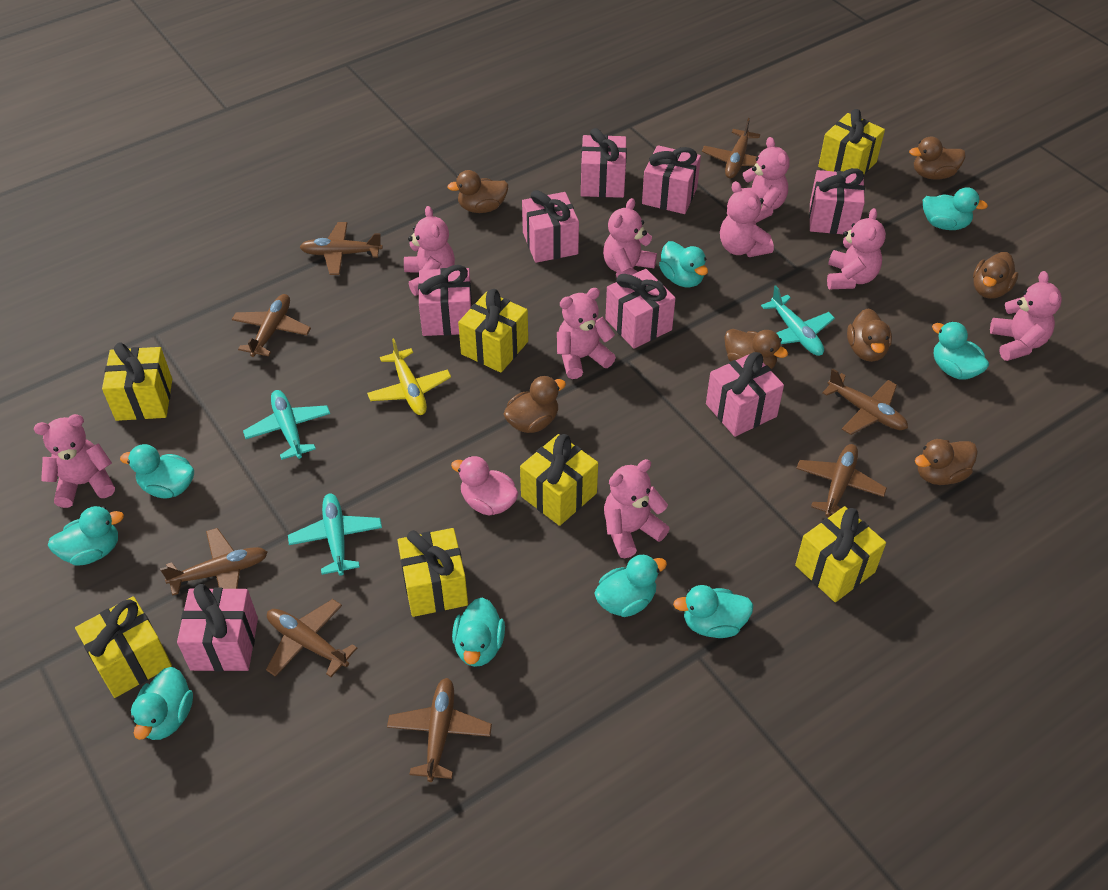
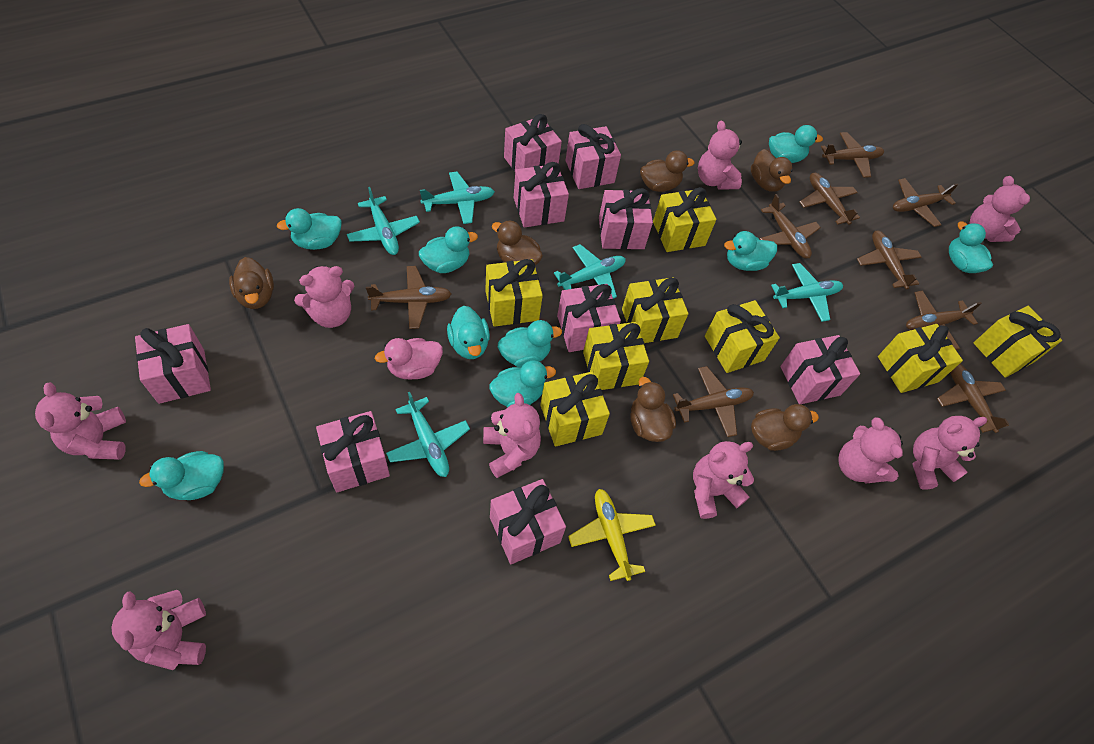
brown duck: 7 -> 6
brown plane: 8 -> 9
pink gift: 8 -> 9
turquoise plane: 3 -> 5
yellow gift: 7 -> 8

